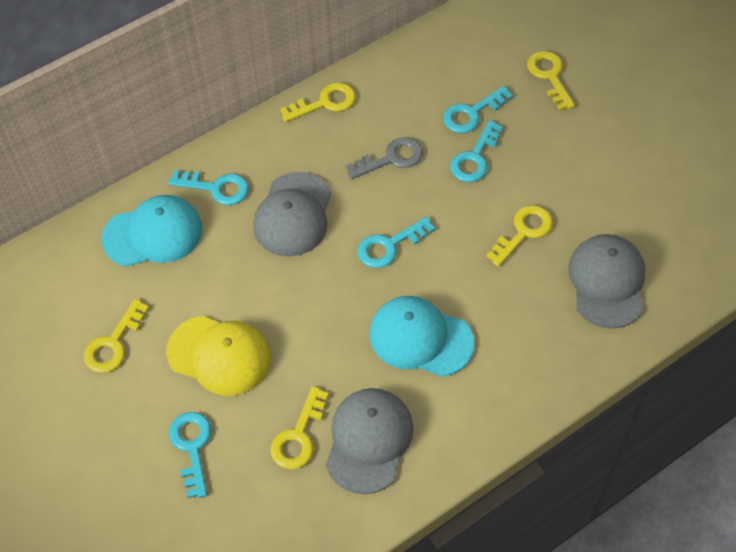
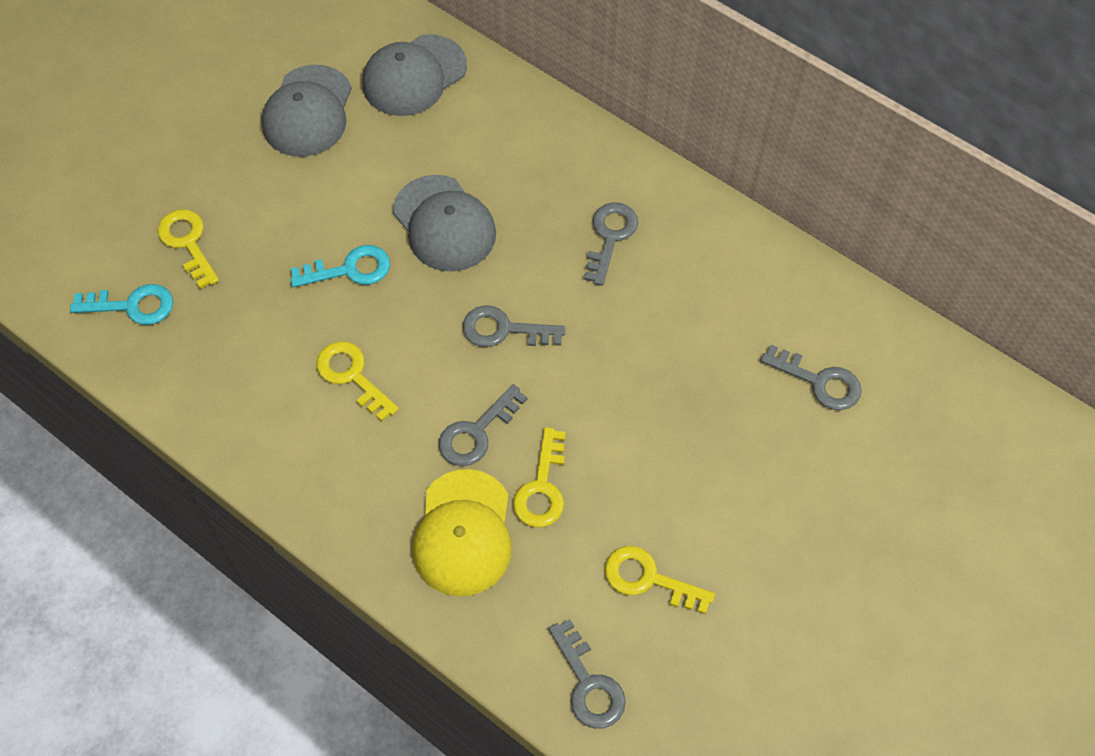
grey key: 1 -> 5
turquoise cap: 2 -> 0
turquoise key: 5 -> 2
yellow key: 5 -> 4

